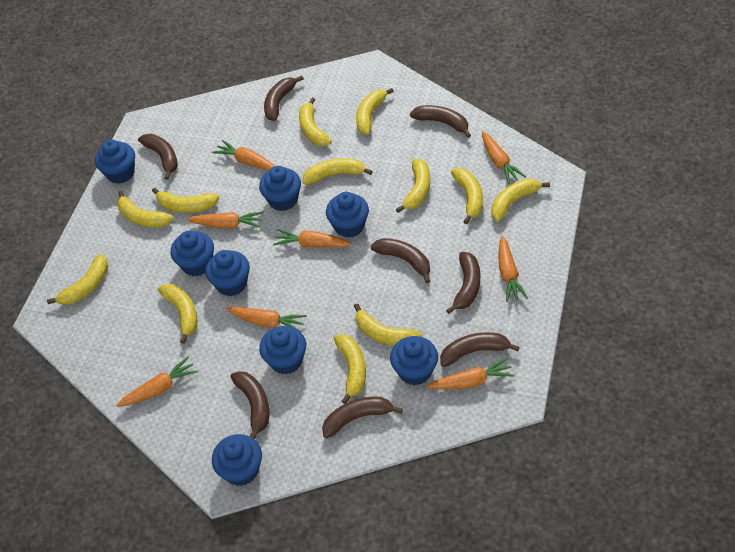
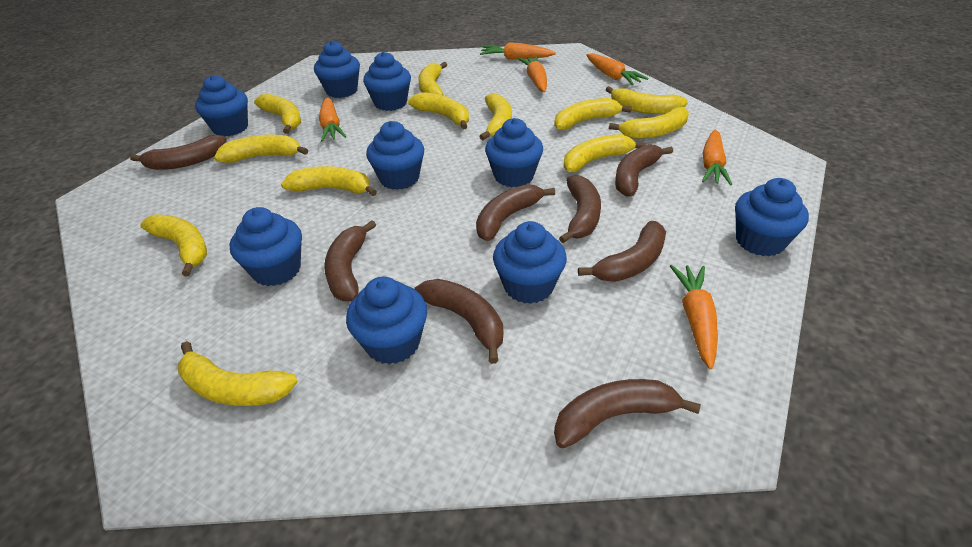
blue cupcake: 8 -> 9
orange carrot: 8 -> 6

